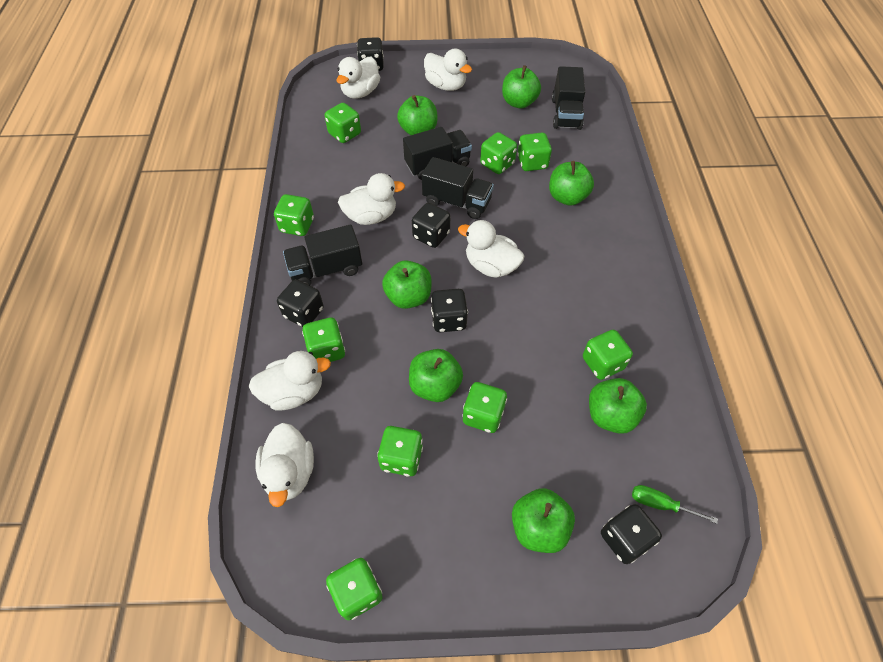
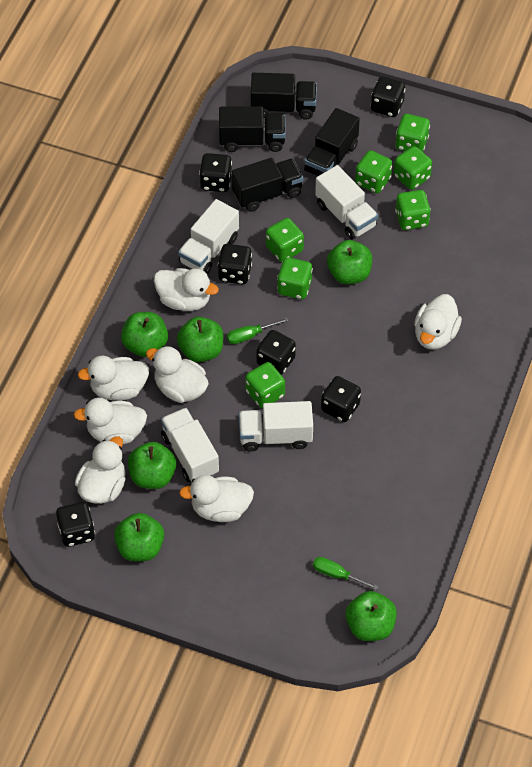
black dice: 5 -> 6
green apple: 7 -> 6
green dice: 9 -> 7
green screwdriver: 1 -> 2
white duck: 6 -> 7
white truck: 0 -> 4

